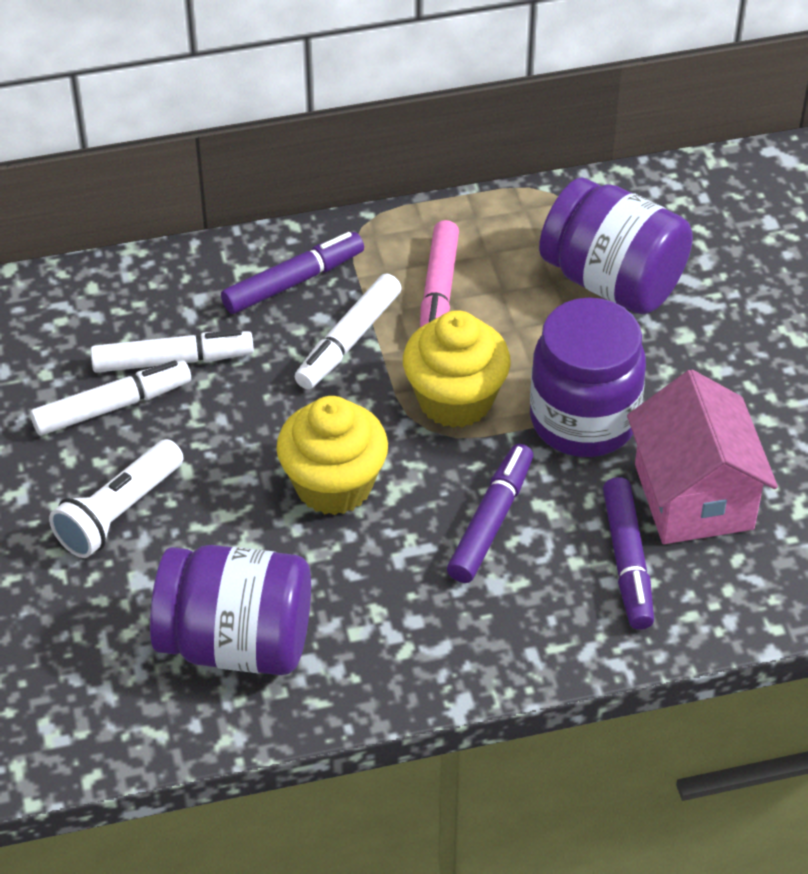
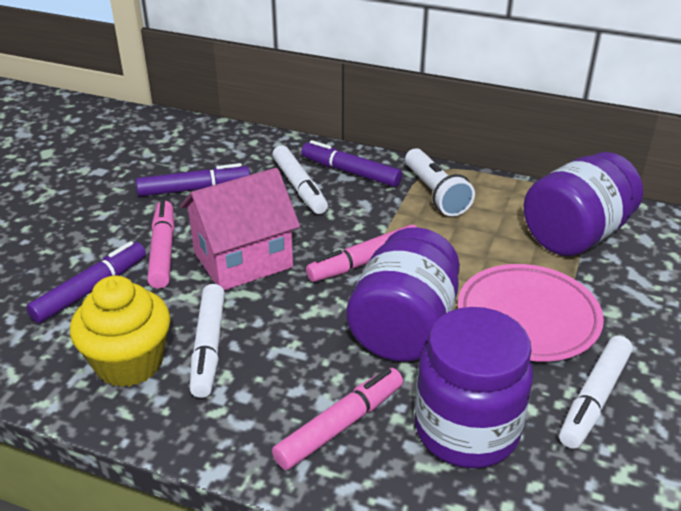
pink marker: 1 -> 3
pink plate: 0 -> 1
yellow cupcake: 2 -> 1

